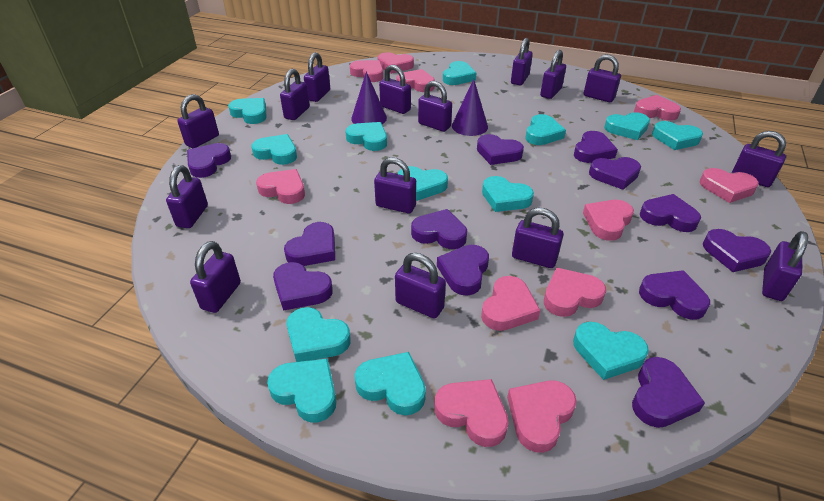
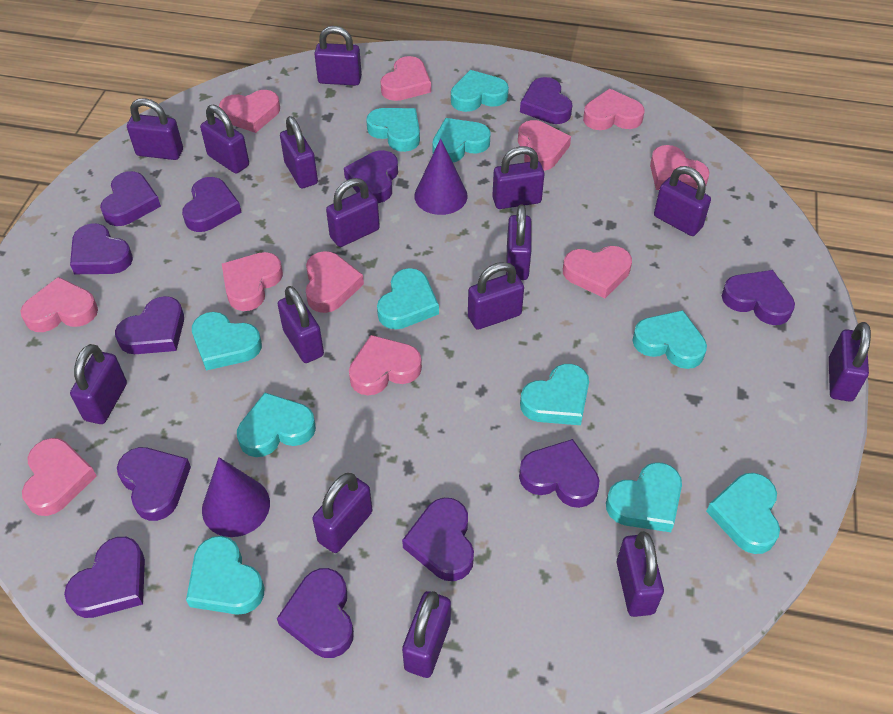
turquoise heart: 13 -> 11

